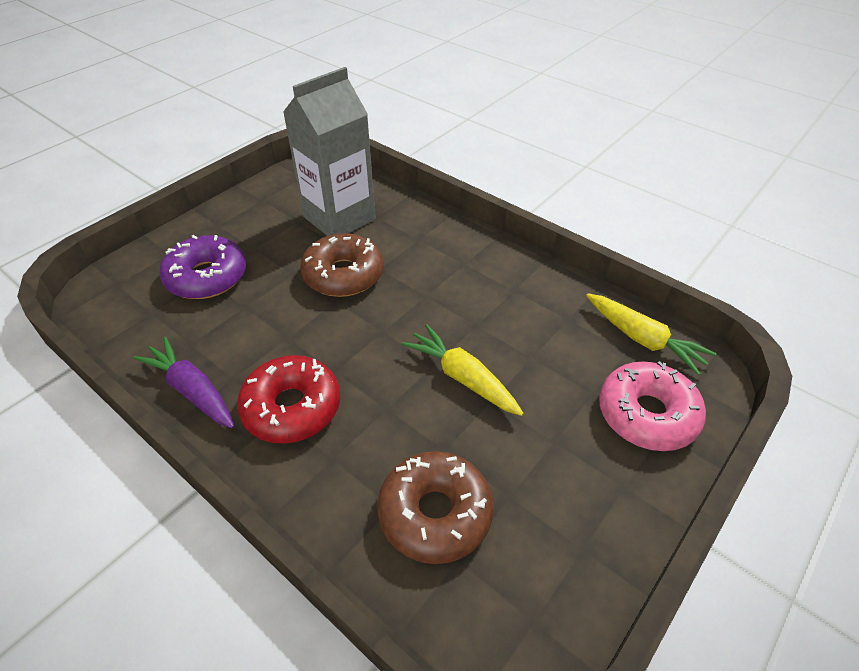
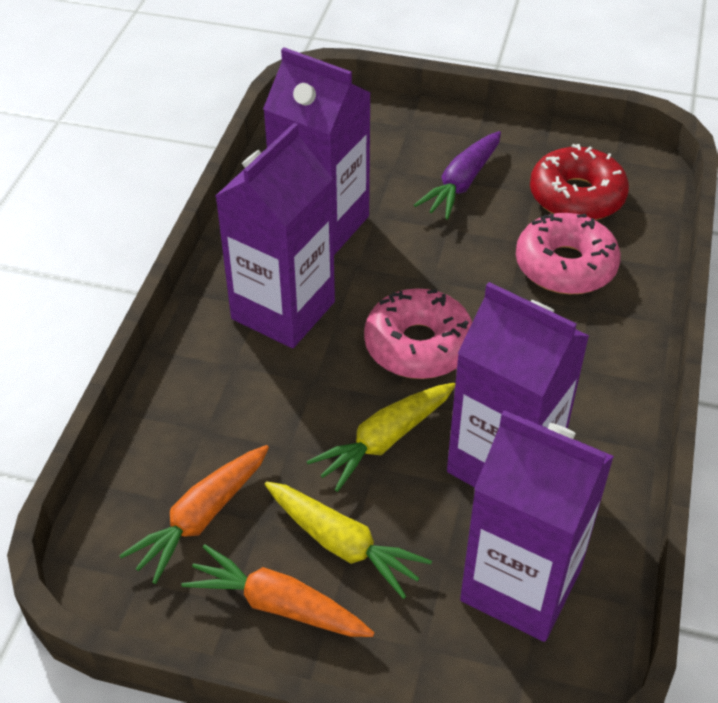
brown donut: 2 -> 0
grey carton: 1 -> 0
orange carrot: 0 -> 2
pink donut: 1 -> 2
purple carton: 0 -> 4
purple donut: 1 -> 0

